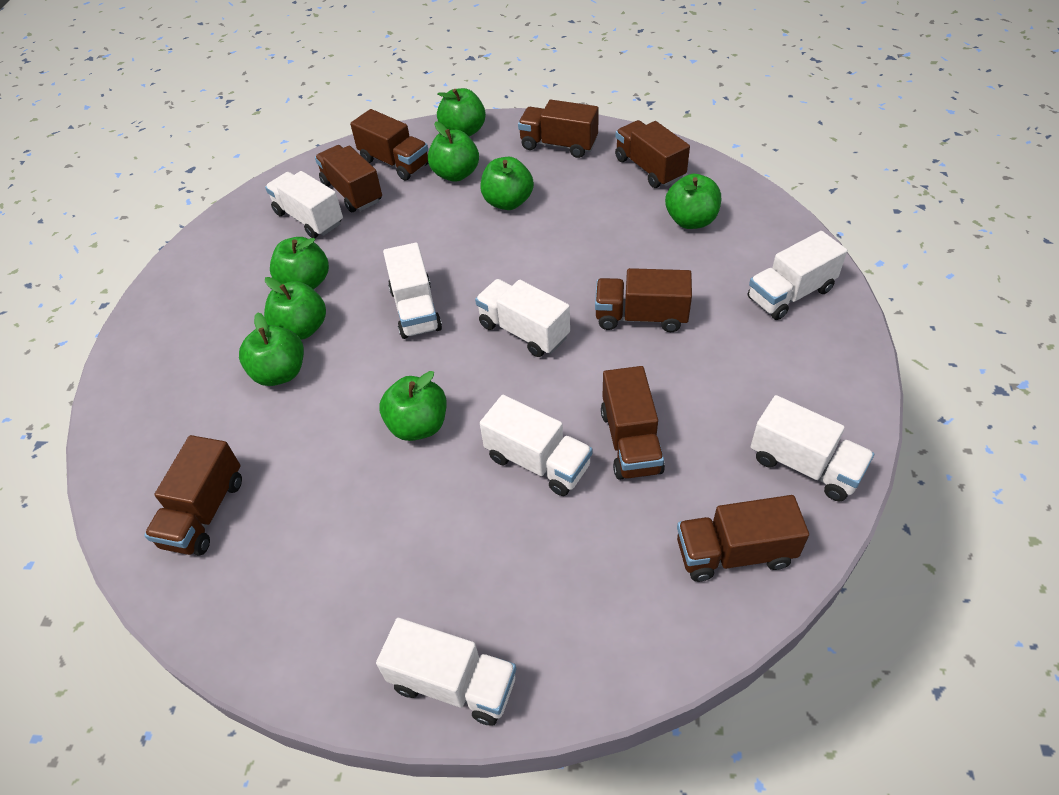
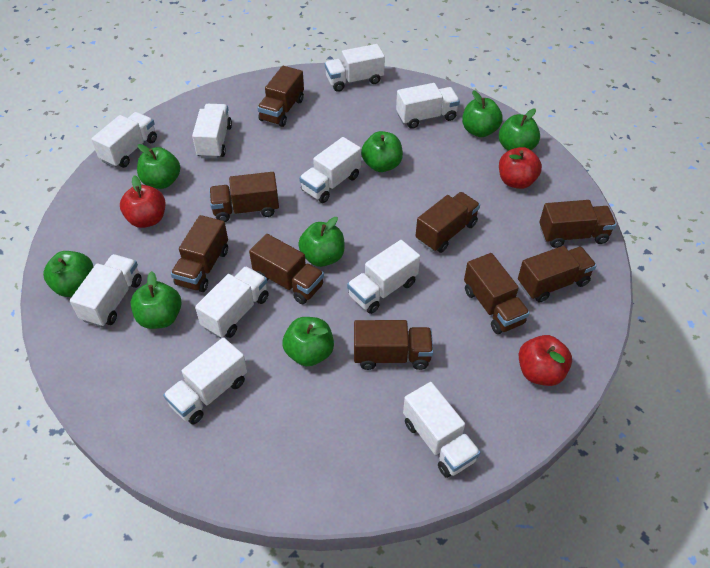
brown truck: 8 -> 9
red apple: 0 -> 3
white truck: 7 -> 10

